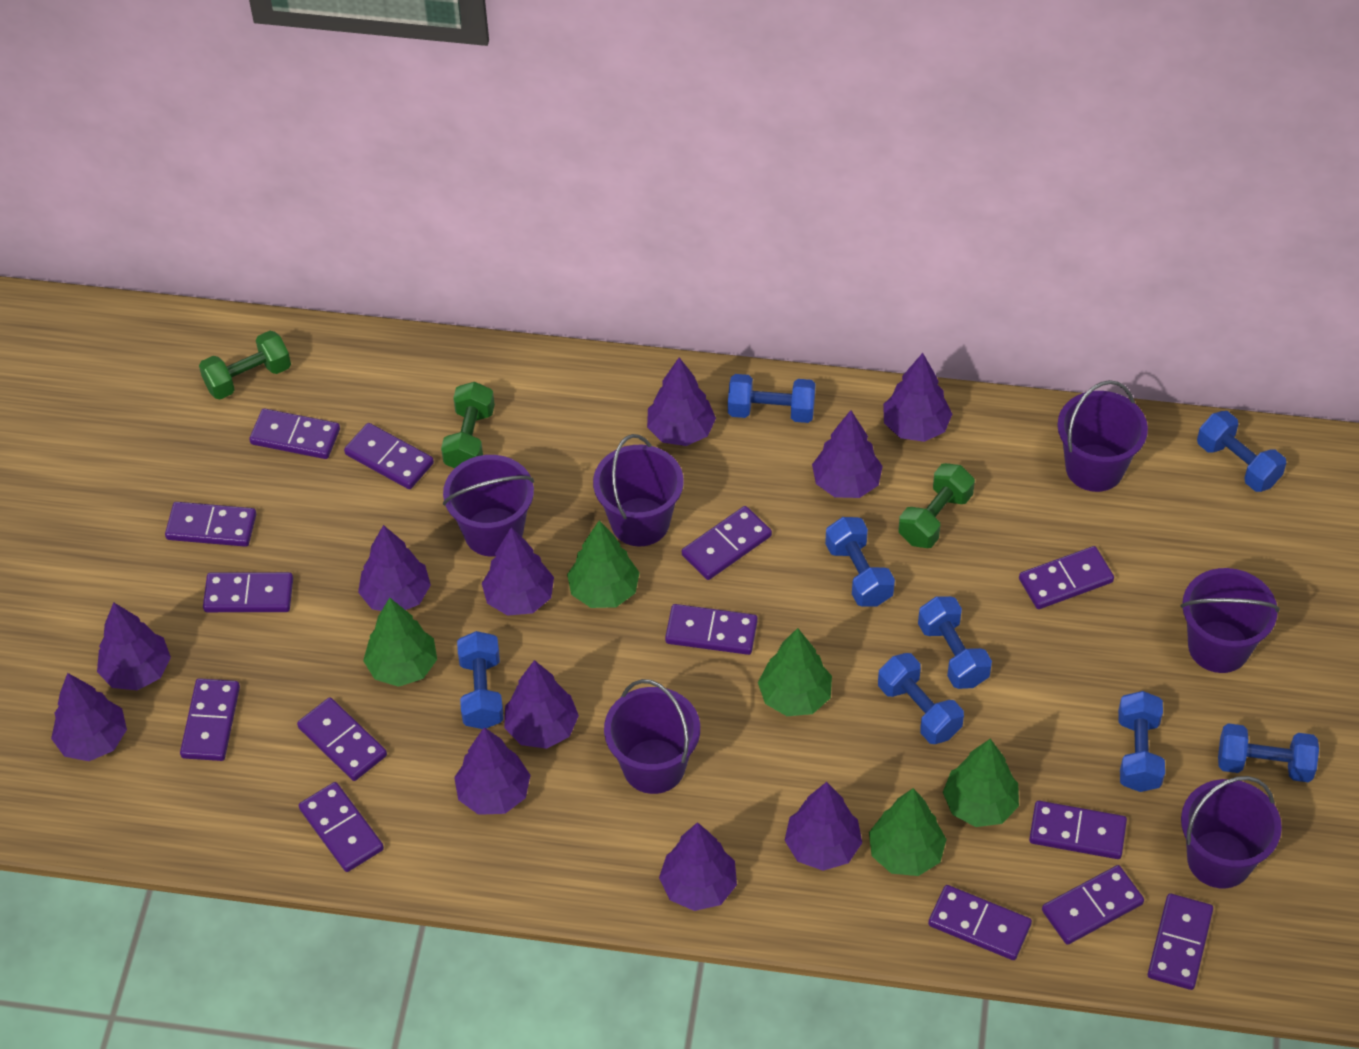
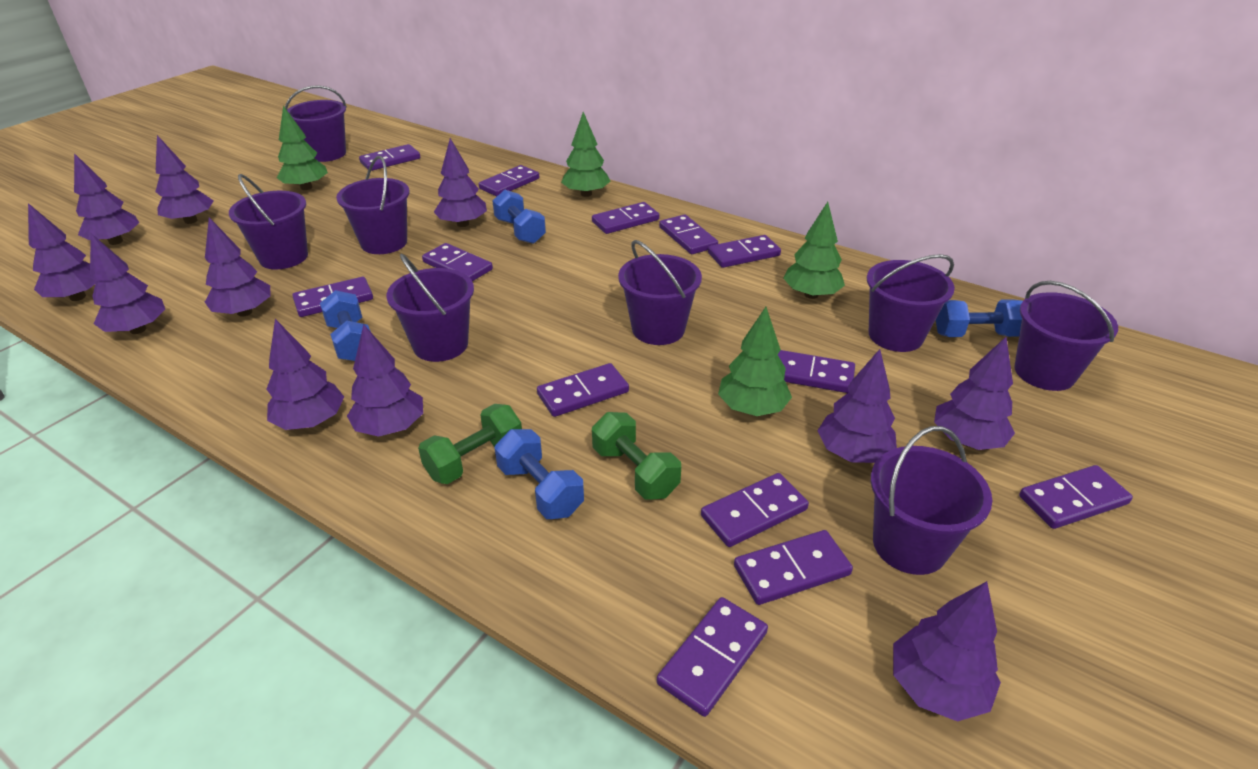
blue dumbbell: 8 -> 4
green dumbbell: 3 -> 2
green tree: 5 -> 4
purple bucket: 6 -> 8
purple domino: 14 -> 13

